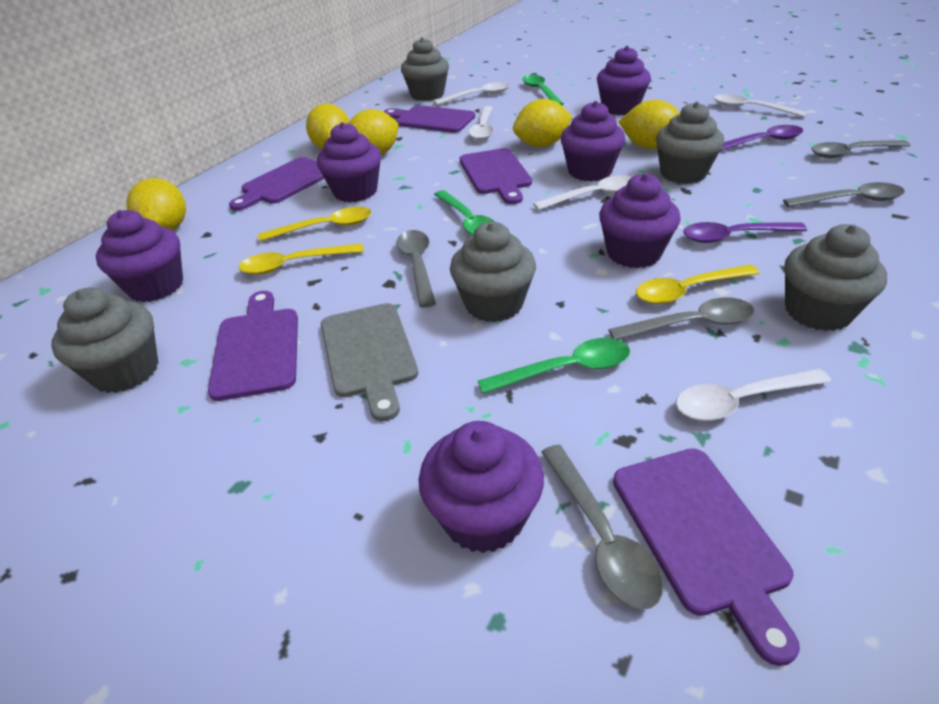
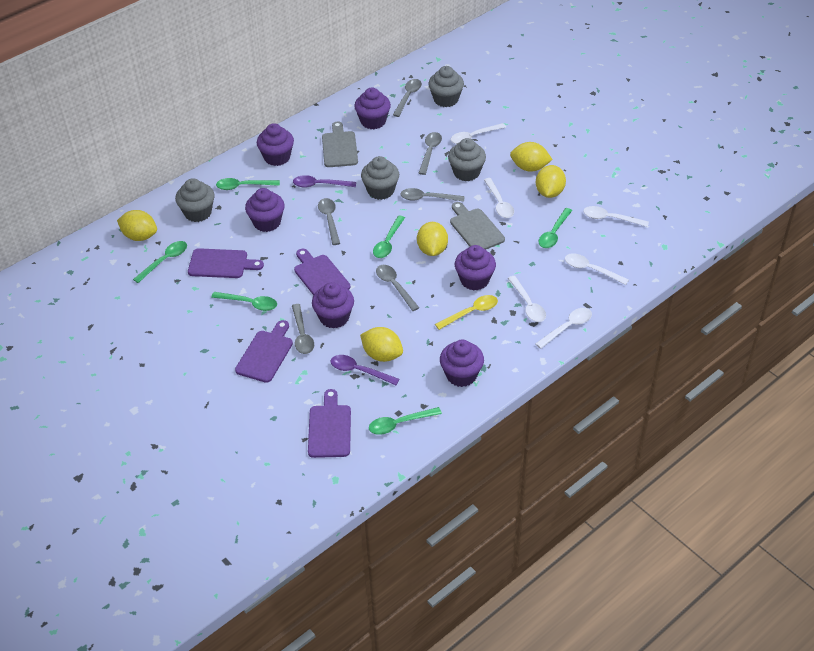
green spoon: 3 -> 6
grey cupcake: 5 -> 4
grey cutting board: 1 -> 2
grey spoon: 5 -> 6
purple cutting board: 5 -> 4
white spoon: 5 -> 6
yellow spoon: 3 -> 1

